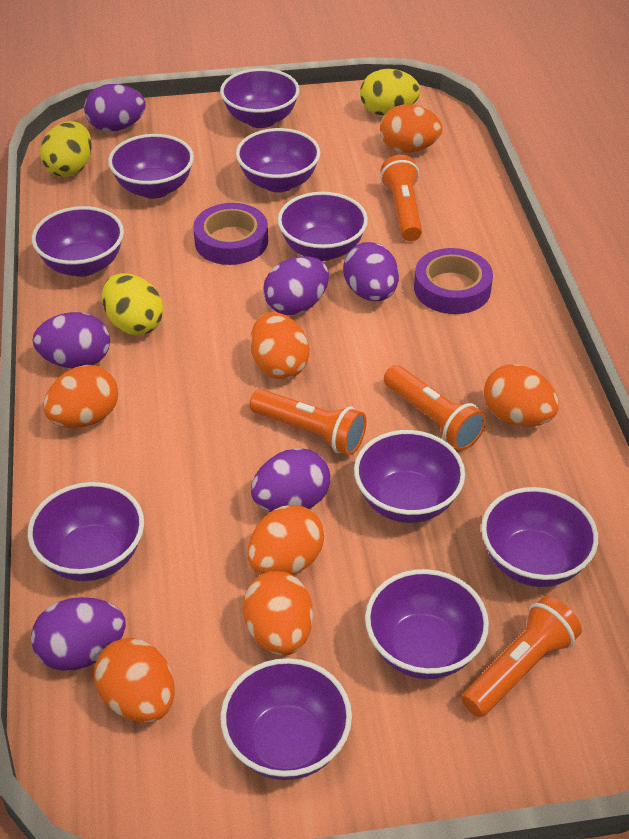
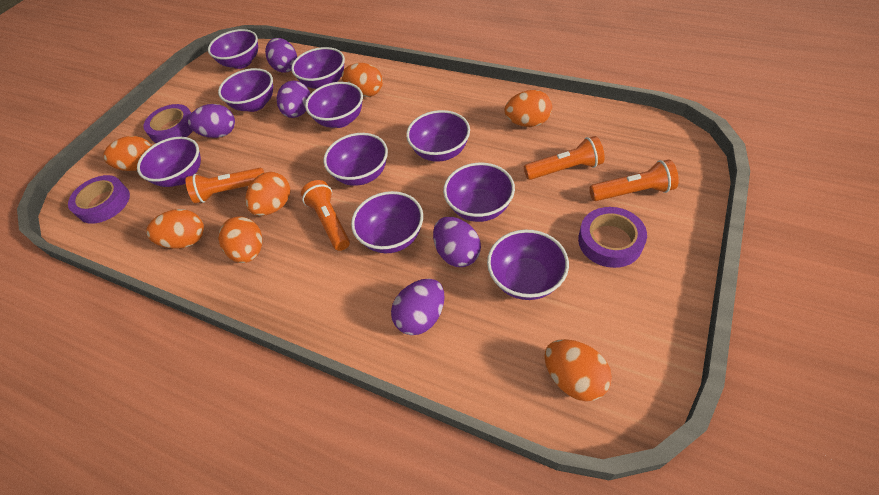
purple egg: 6 -> 5
purple tape: 2 -> 3
yellow egg: 3 -> 0

